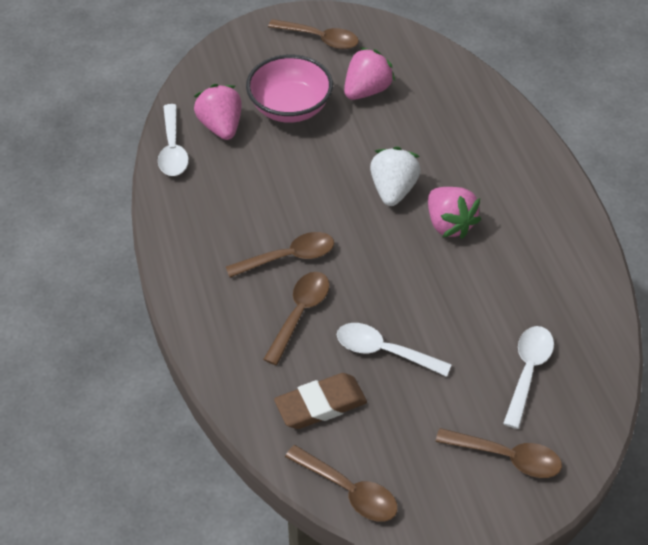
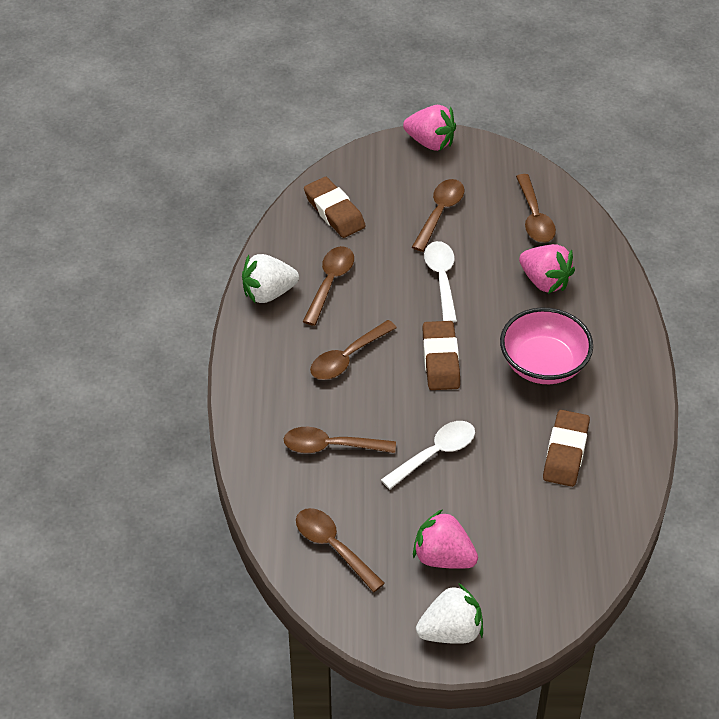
brown eraser: 1 -> 3
brown spoon: 5 -> 6
white spoon: 3 -> 2
white strawberry: 1 -> 2

